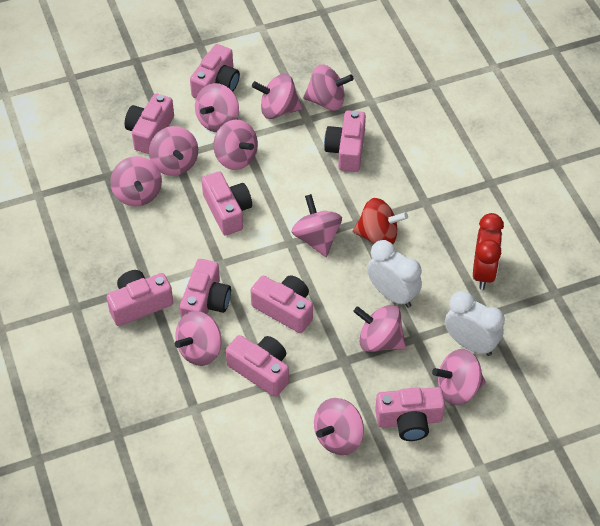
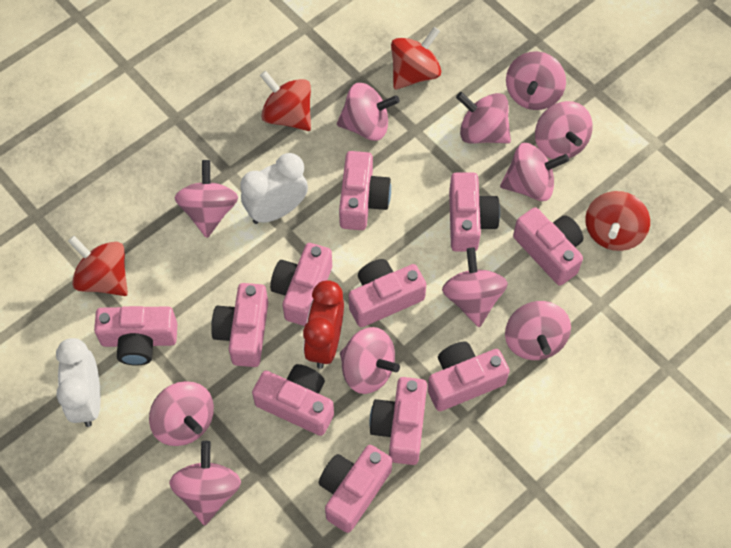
pink camera: 9 -> 11
red spinning top: 1 -> 4

